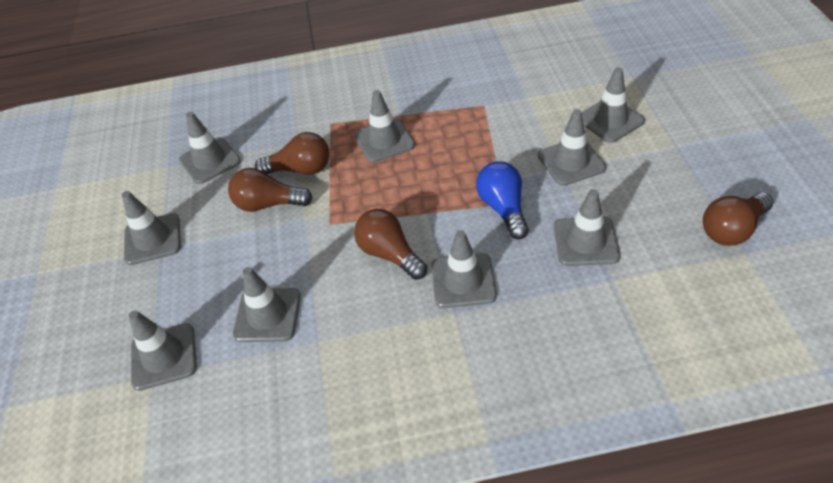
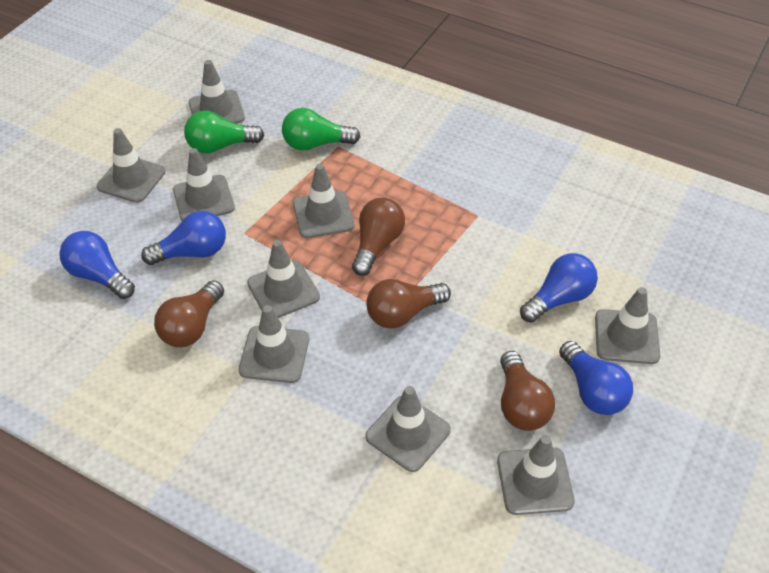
blue light bulb: 1 -> 4
green light bulb: 0 -> 2

